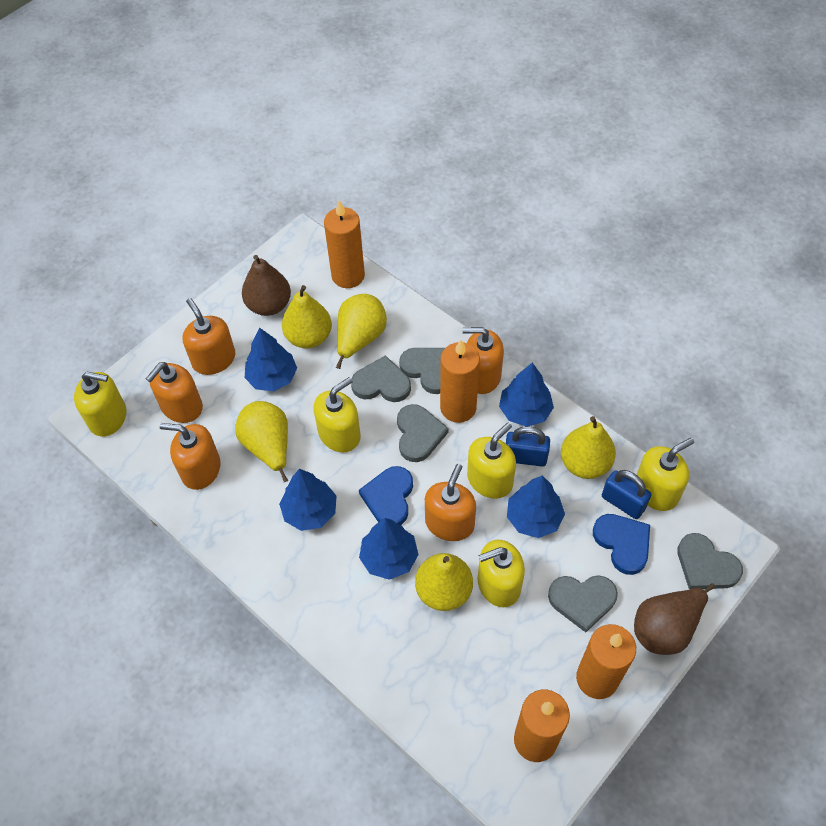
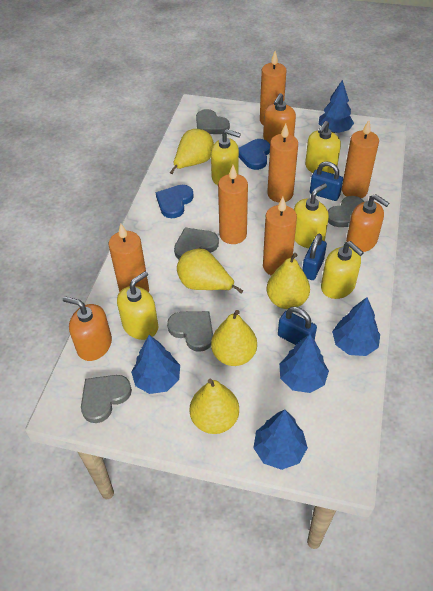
blue padlock: 2 -> 3
brown pear: 2 -> 0
orange candle: 4 -> 6
orange soap dispenser: 5 -> 3

